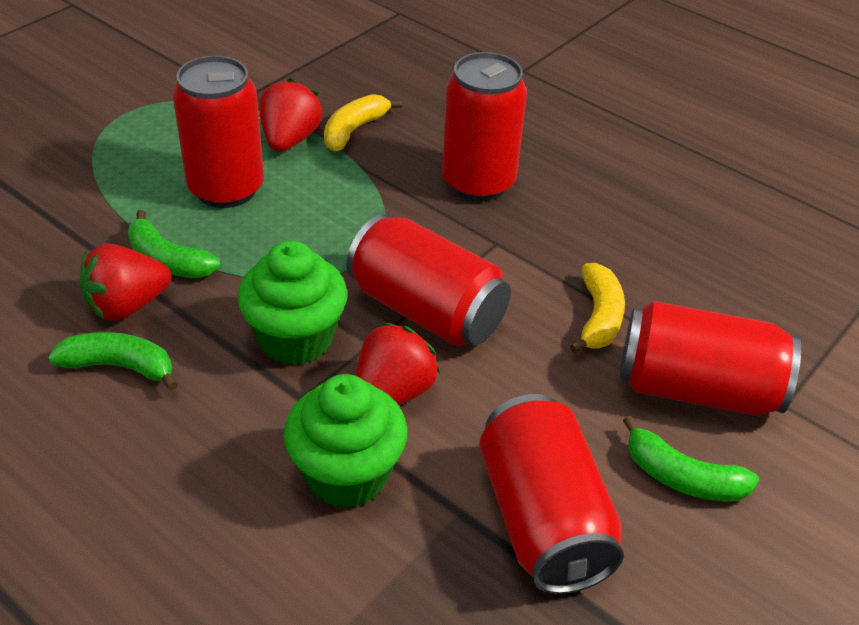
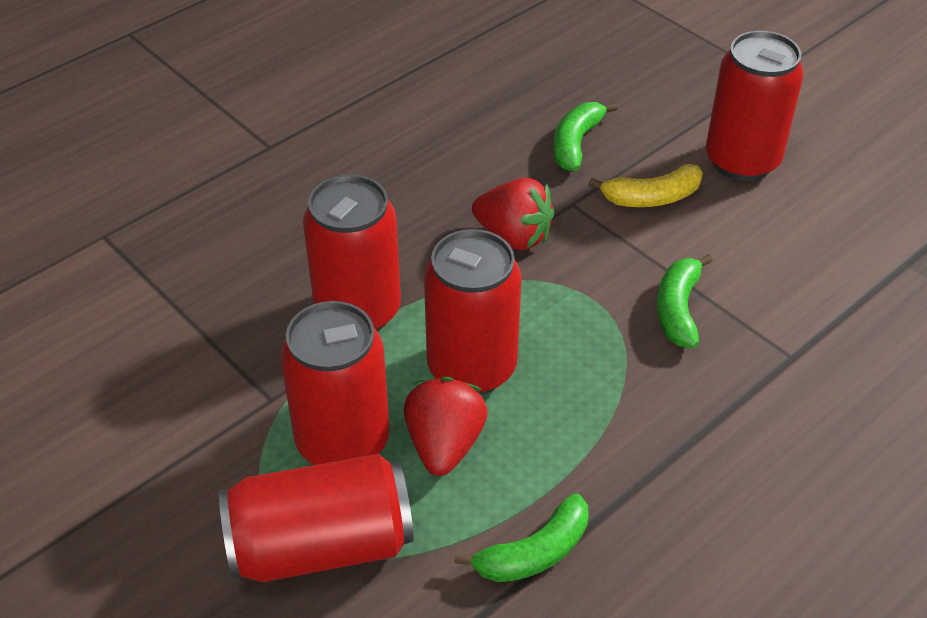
green cupcake: 2 -> 0
red strawberry: 3 -> 2
yellow banana: 2 -> 1

